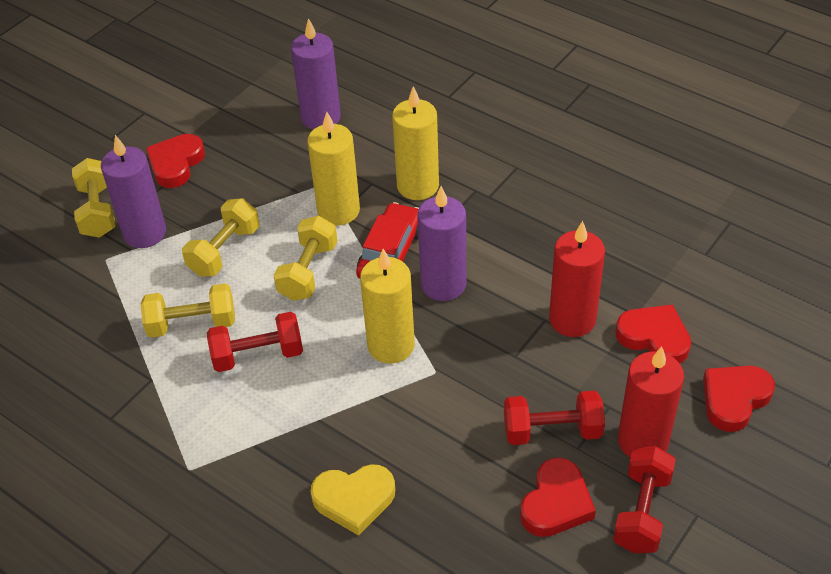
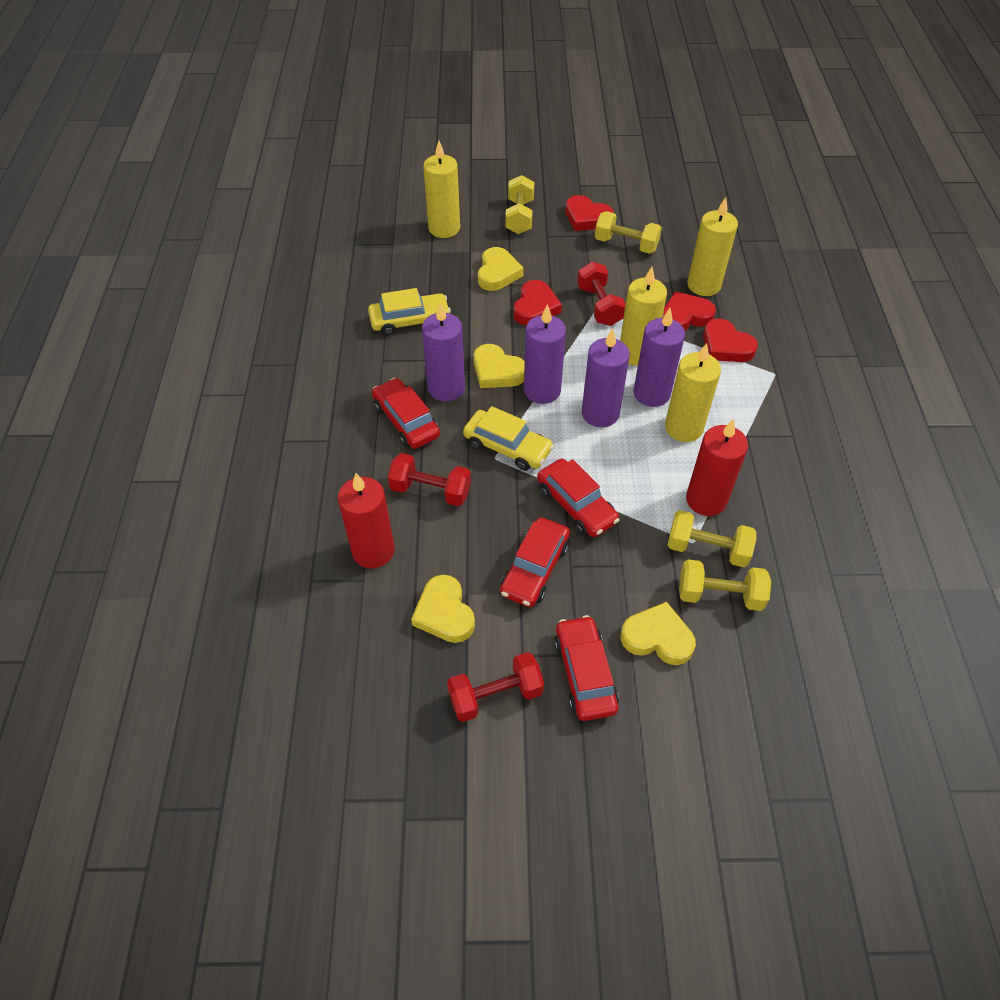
purple candle: 3 -> 4
red car: 1 -> 4
yellow candle: 3 -> 4
yellow car: 0 -> 2
yellow heart: 1 -> 4

